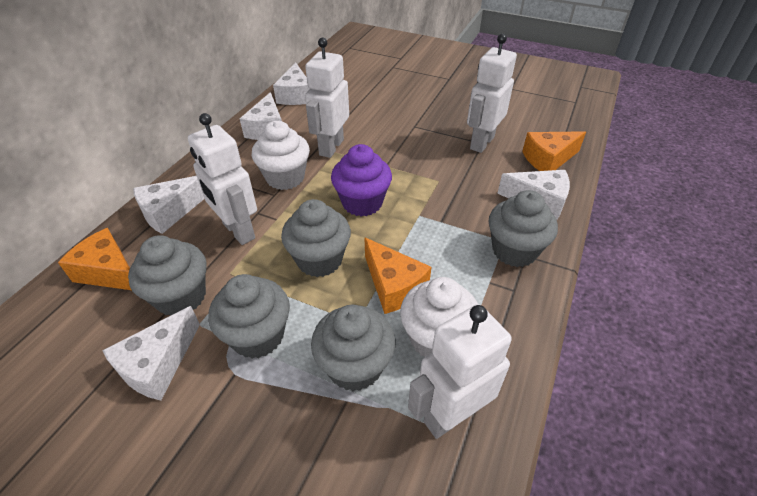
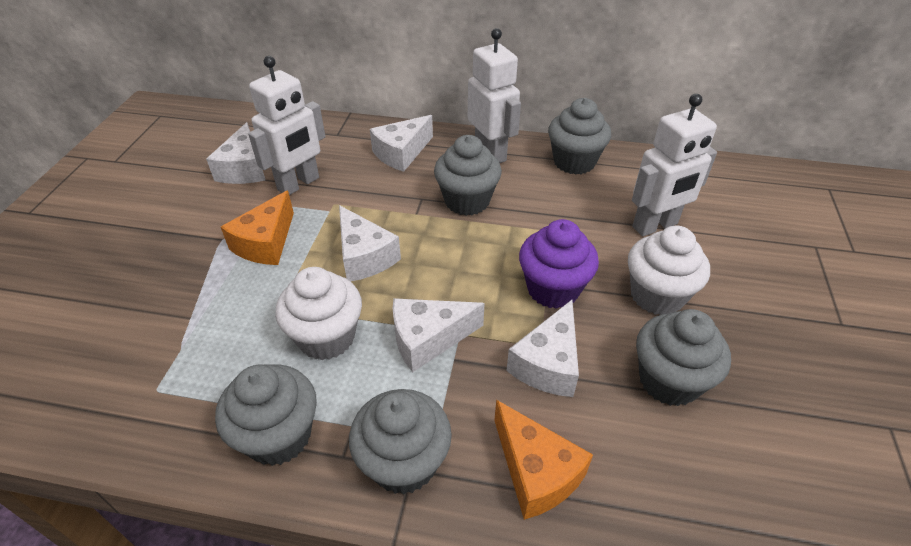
orange cheese: 3 -> 2
white robot: 4 -> 3

